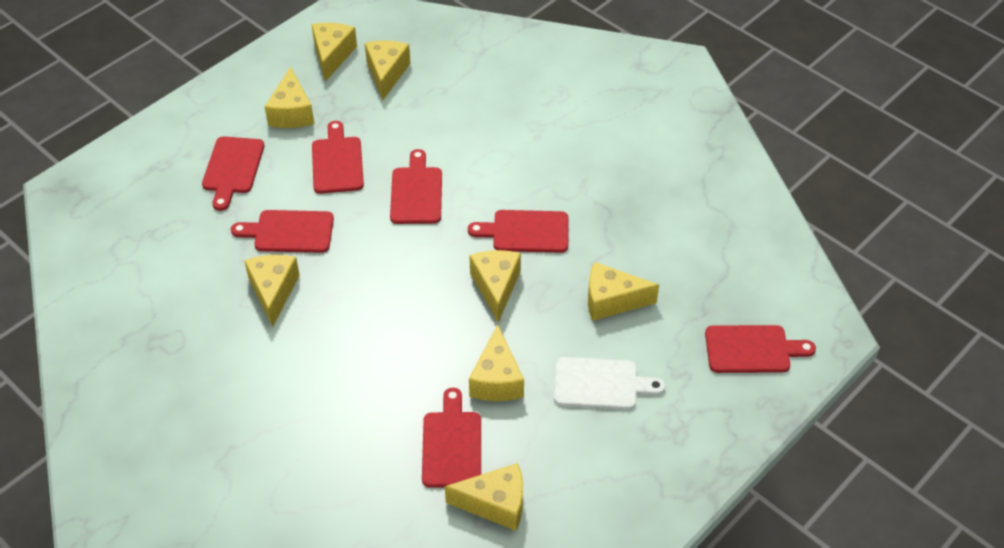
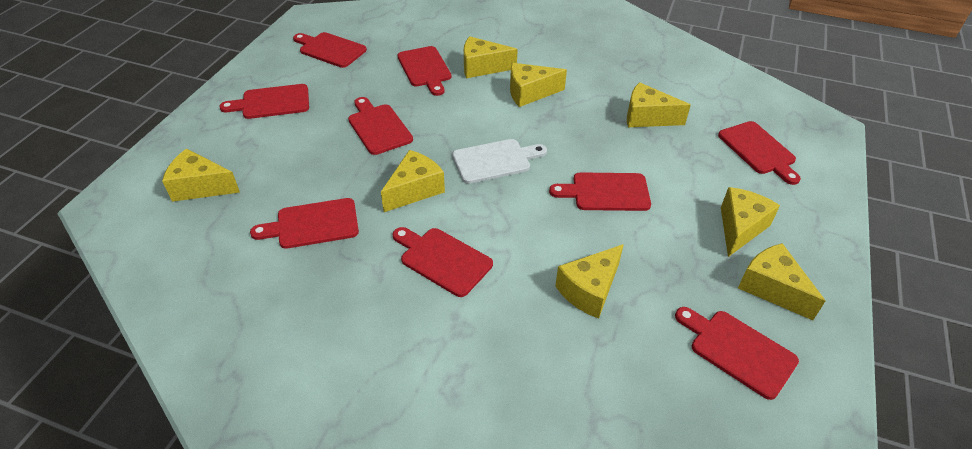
red cutting board: 7 -> 9

